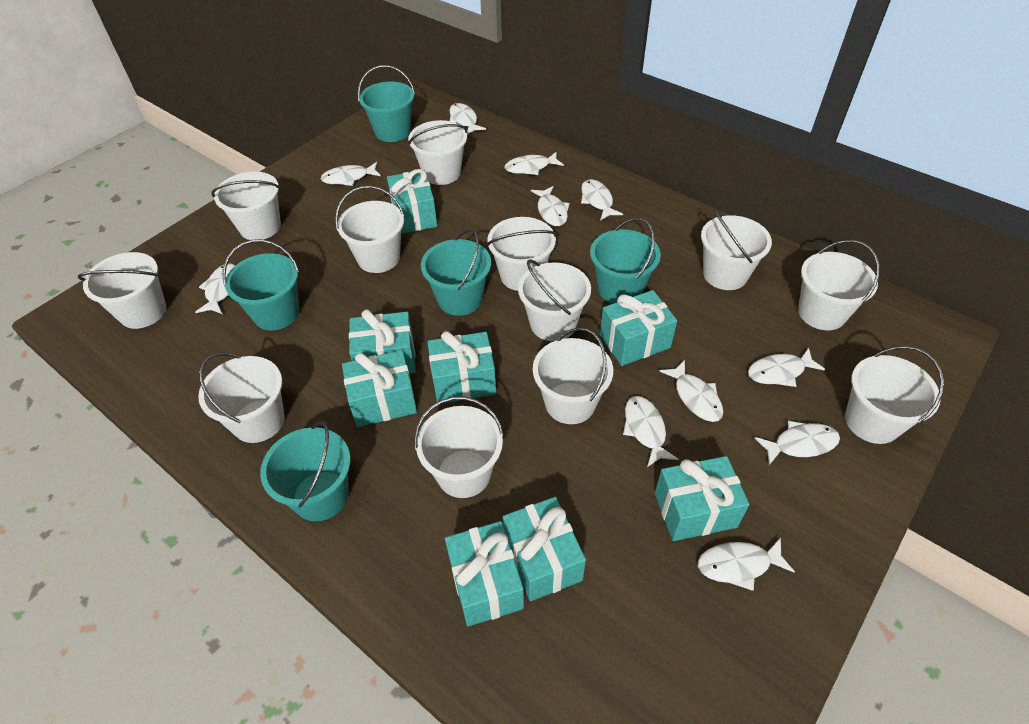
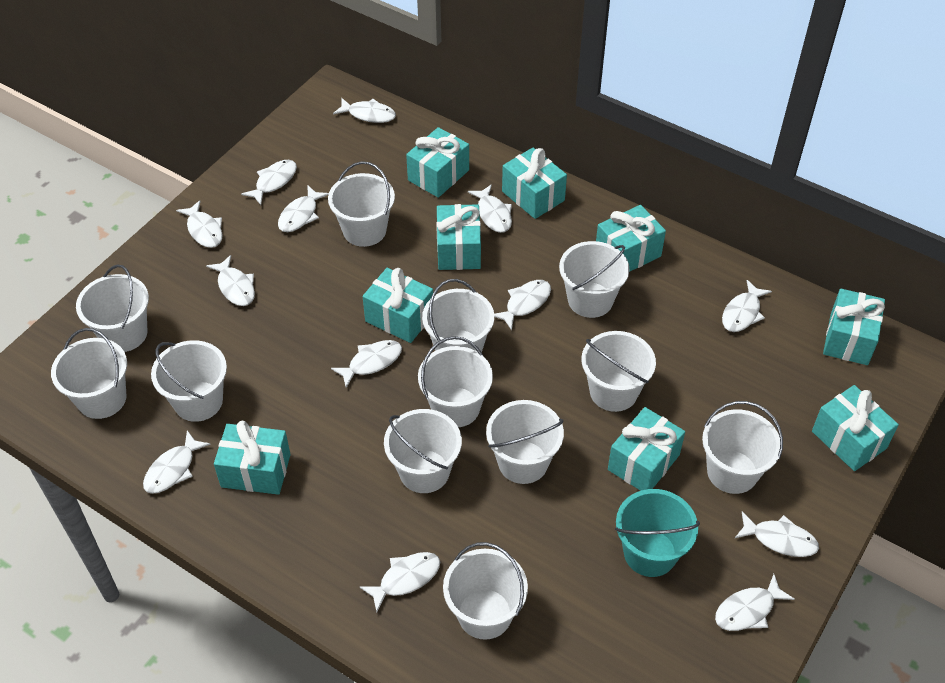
turquoise bucket: 5 -> 1
turquoise gift: 8 -> 9
white fish: 11 -> 13

